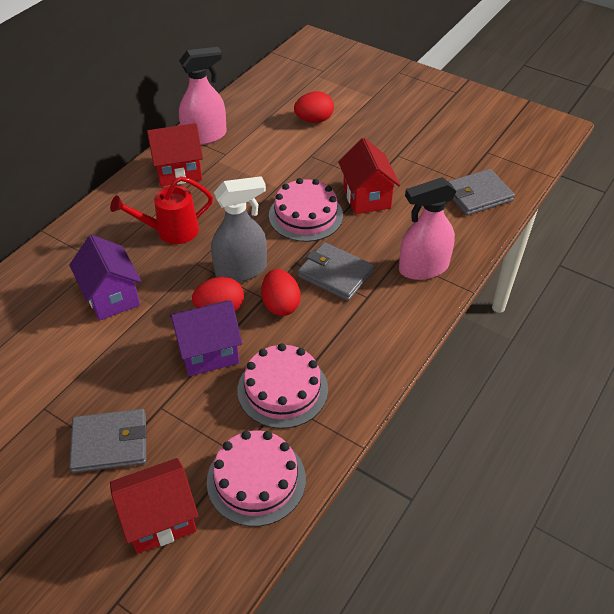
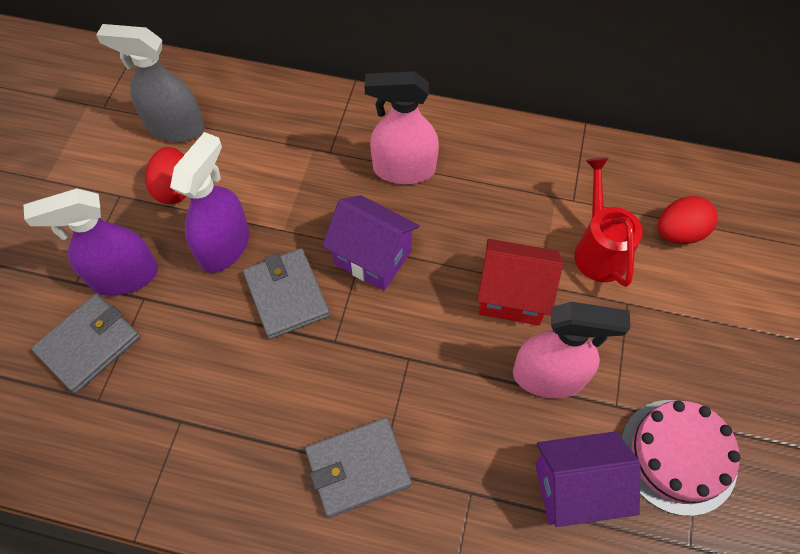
pink cake: 3 -> 1
purple spray bottle: 0 -> 2
red egg: 3 -> 2
red house: 3 -> 1

